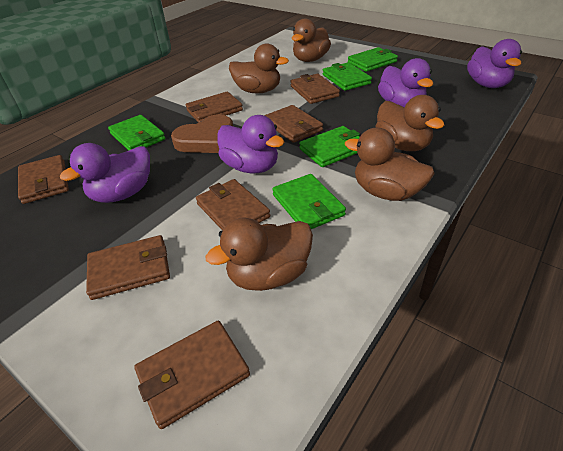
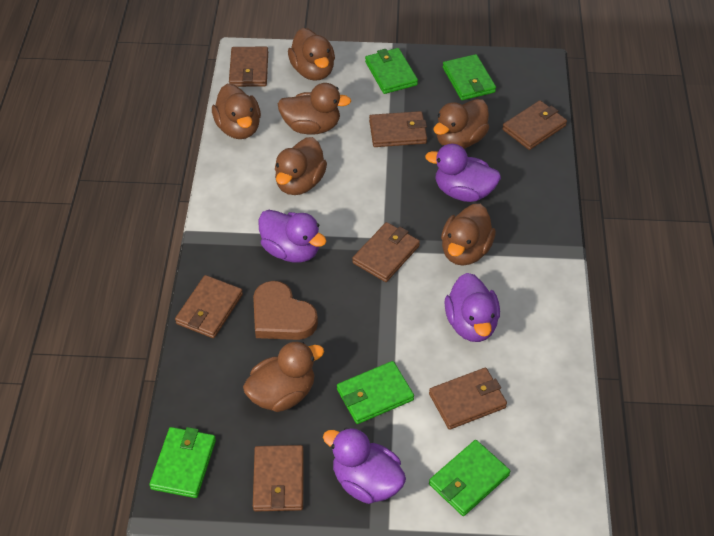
brown duck: 5 -> 7

